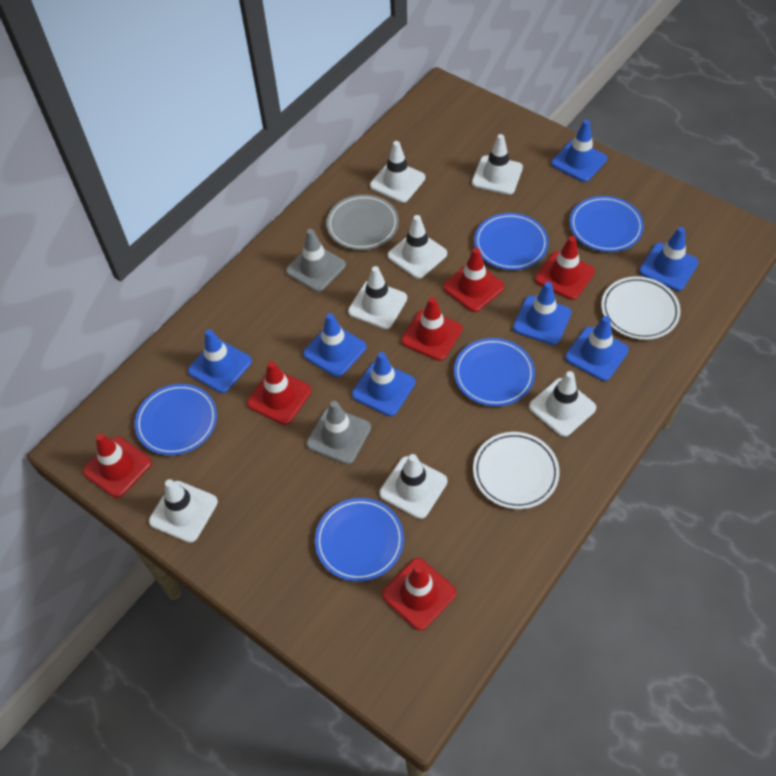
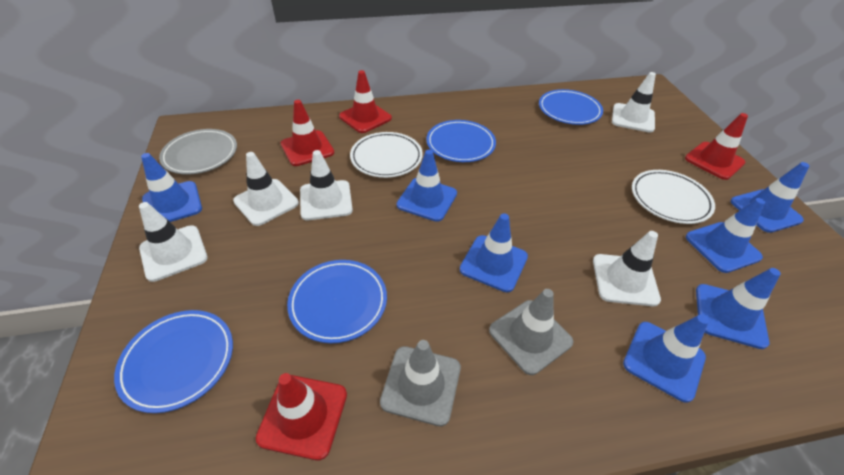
blue plate: 5 -> 4
red traffic cone: 6 -> 4
white traffic cone: 7 -> 5

